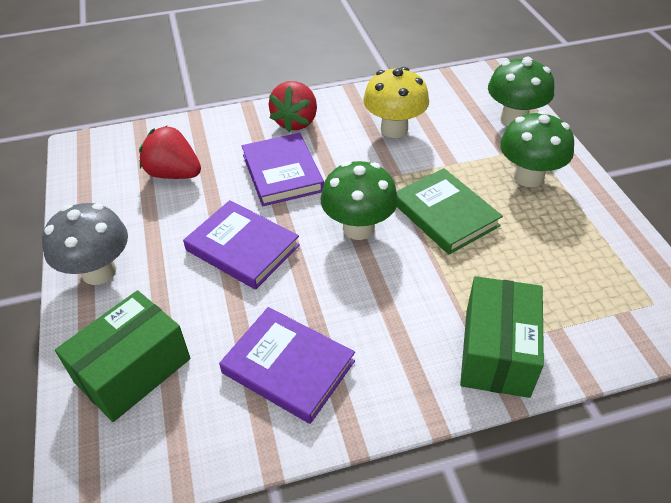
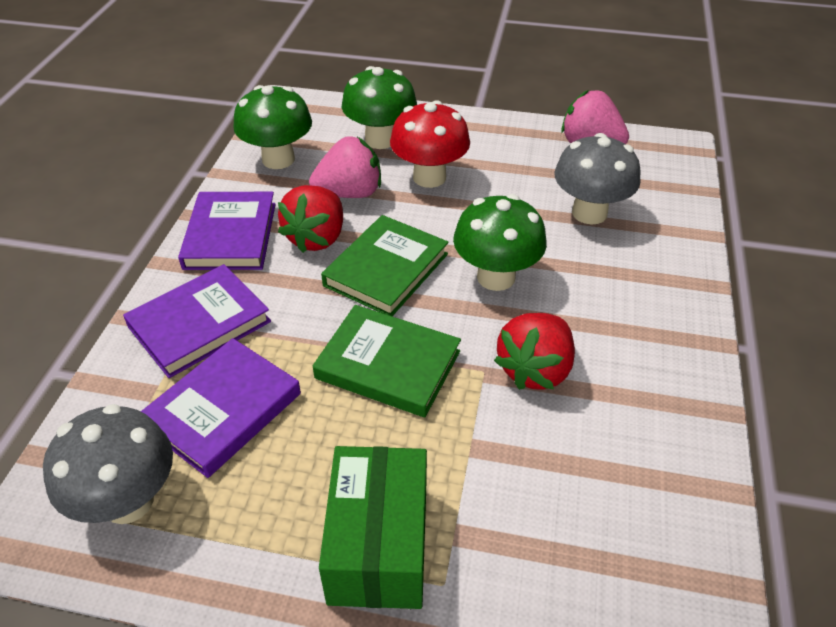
green book: 1 -> 2
green box: 2 -> 1
grey mushroom: 1 -> 2
pink strawberry: 0 -> 2
red mushroom: 0 -> 1
yellow mushroom: 1 -> 0

